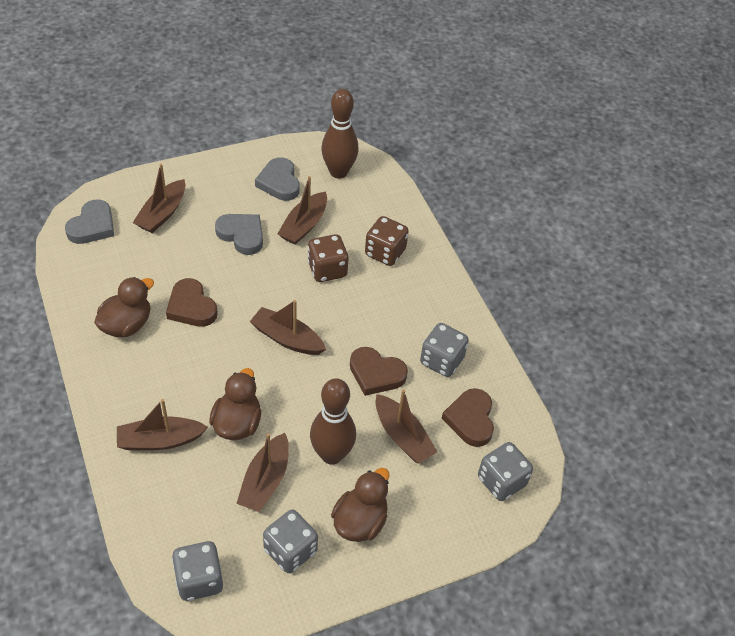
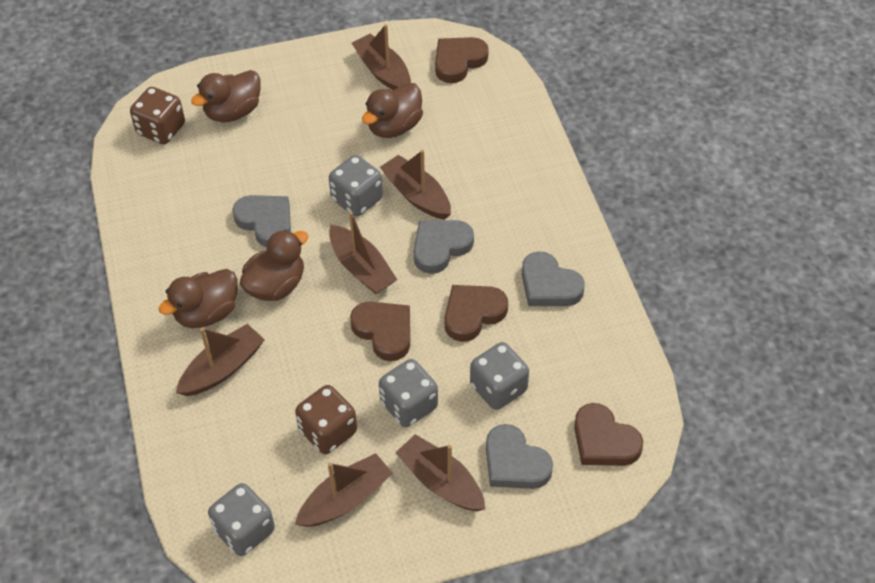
brown bowling pin: 2 -> 0
brown duck: 3 -> 4
brown heart: 3 -> 4
grey heart: 3 -> 4

